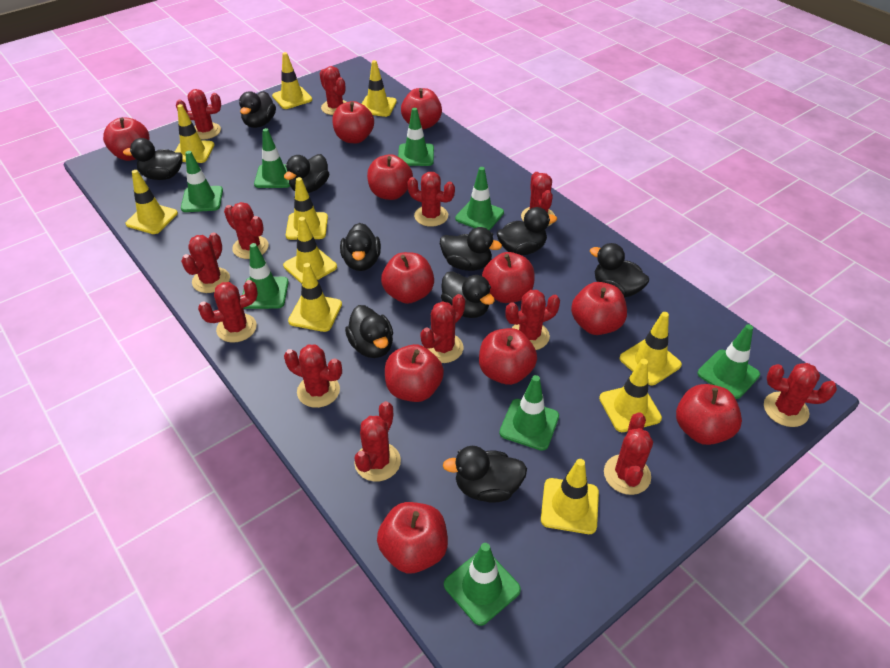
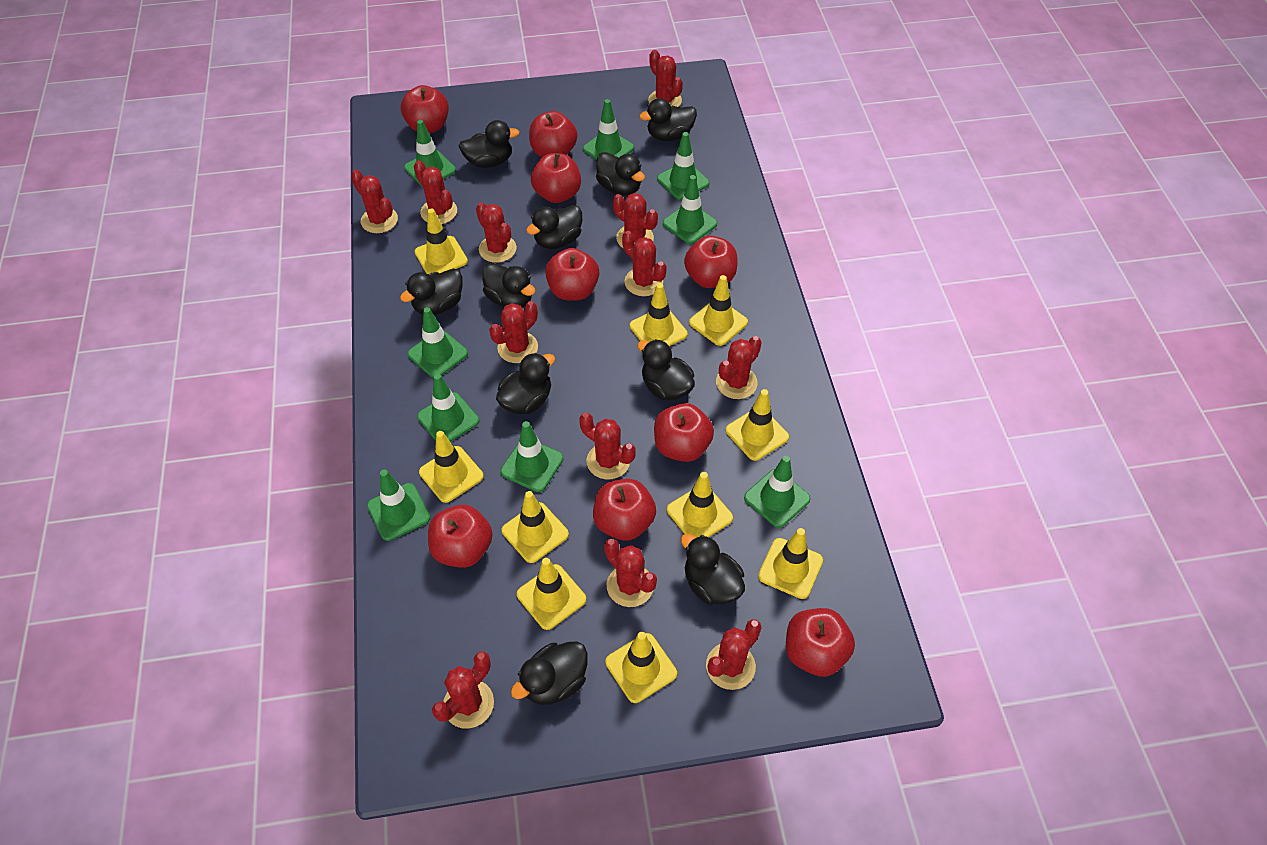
green traffic cone: 8 -> 9
red apple: 11 -> 9
red cactus: 13 -> 12

